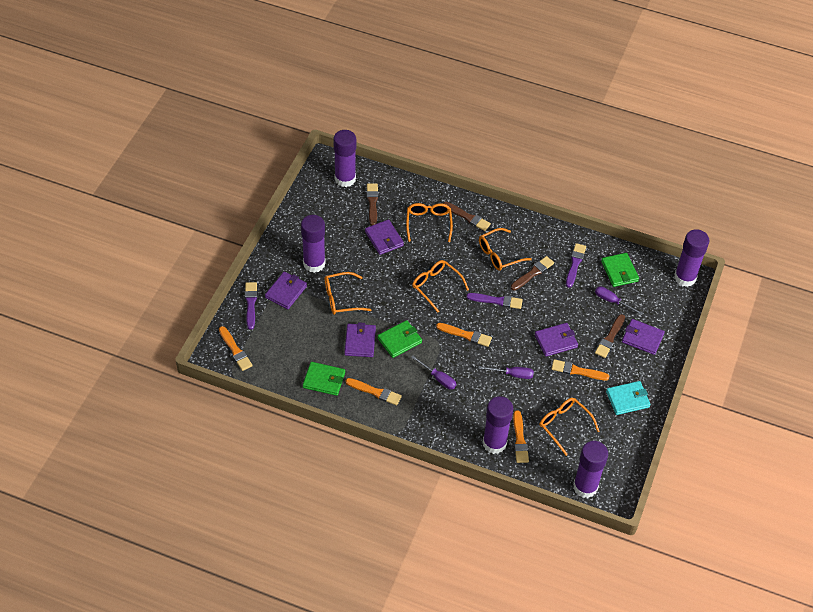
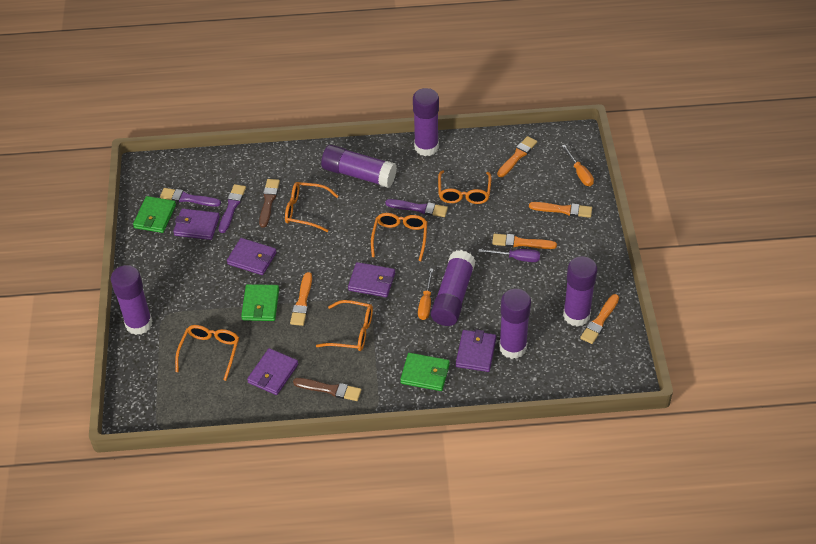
brown brush: 4 -> 2
orange screwdriver: 0 -> 2
purple glue stick: 5 -> 6
purple screwdriver: 3 -> 1
turquoise wallet: 1 -> 0

